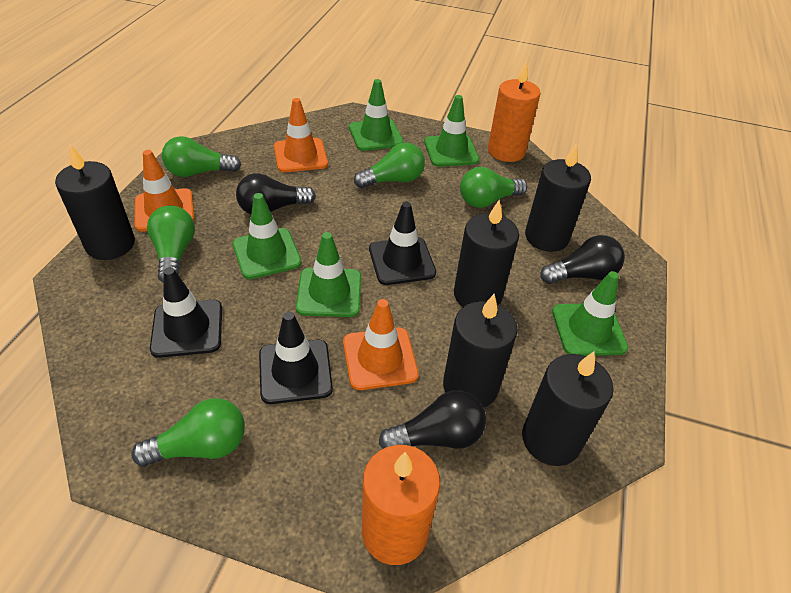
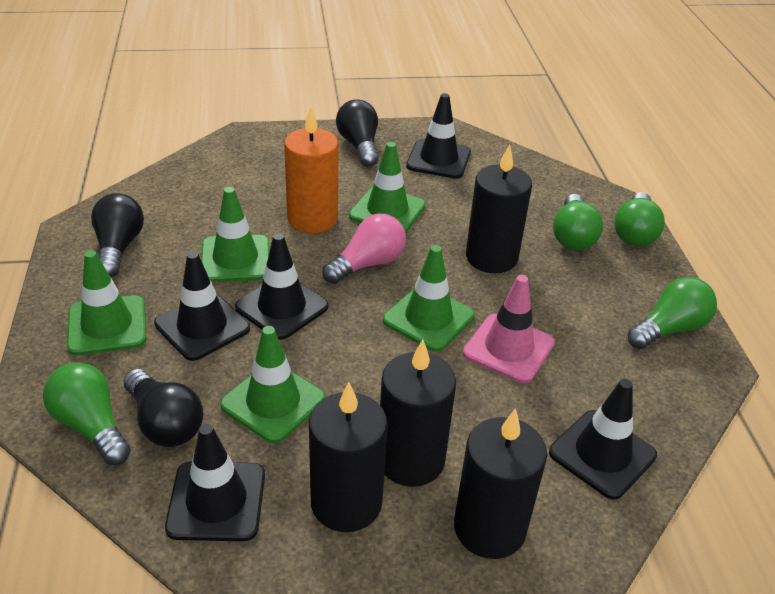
black candle: 5 -> 4
black traffic cone: 3 -> 5
green light bulb: 5 -> 4
orange candle: 2 -> 1
orange traffic cone: 3 -> 0
pink light bulb: 0 -> 1
pink traffic cone: 0 -> 1

